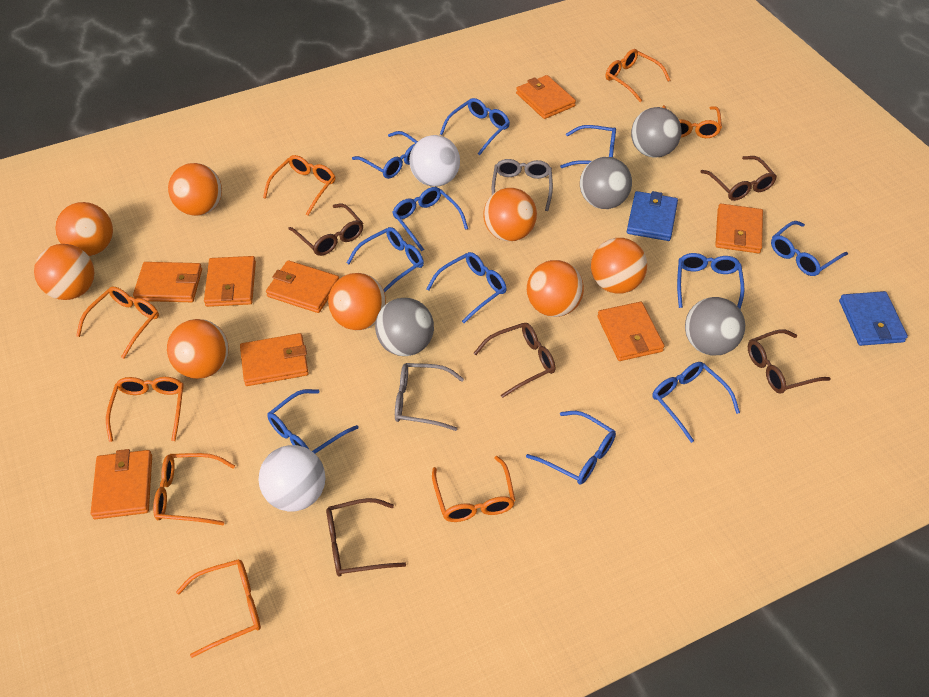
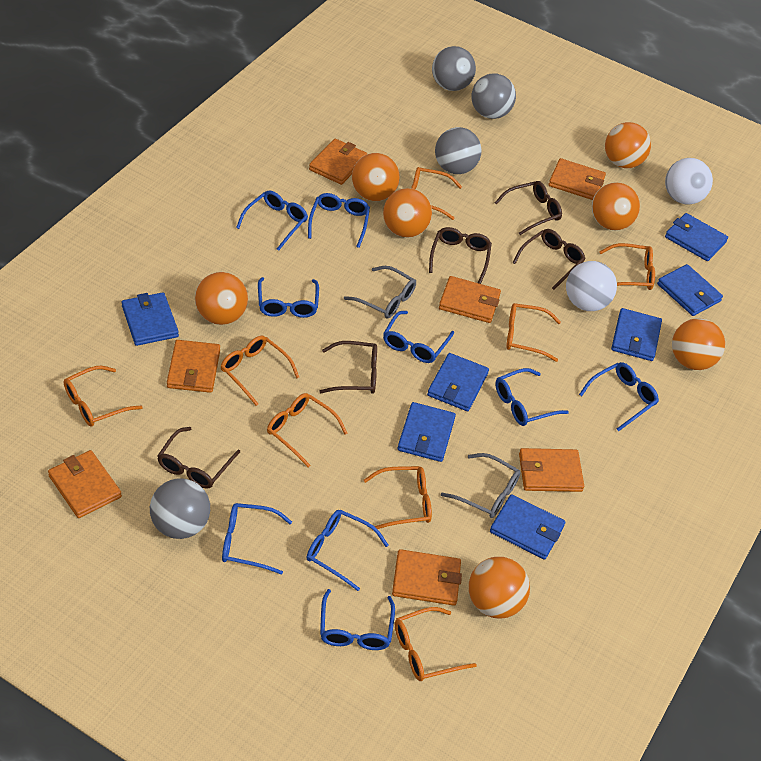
blue glasses: 11 -> 9
blue wallet: 2 -> 7
orange ball: 8 -> 7
orange wallet: 8 -> 7

